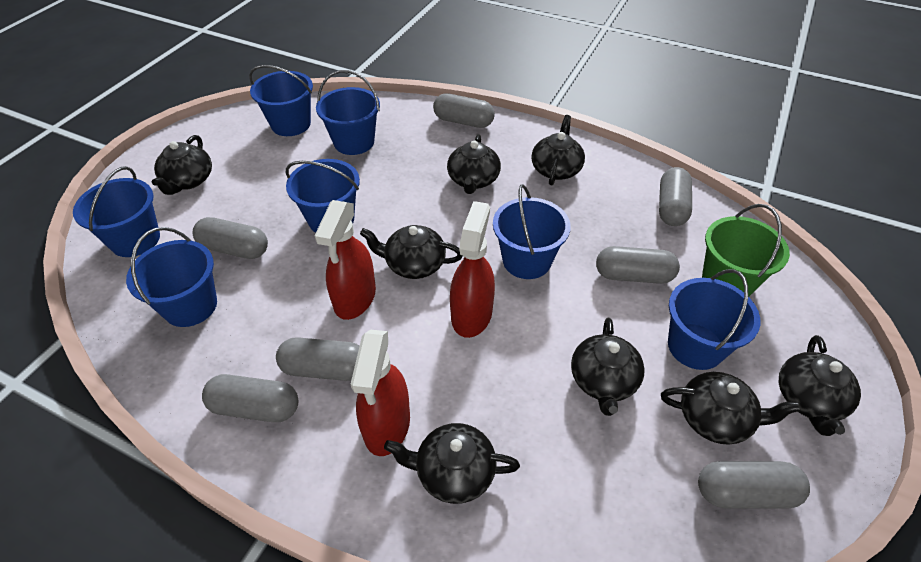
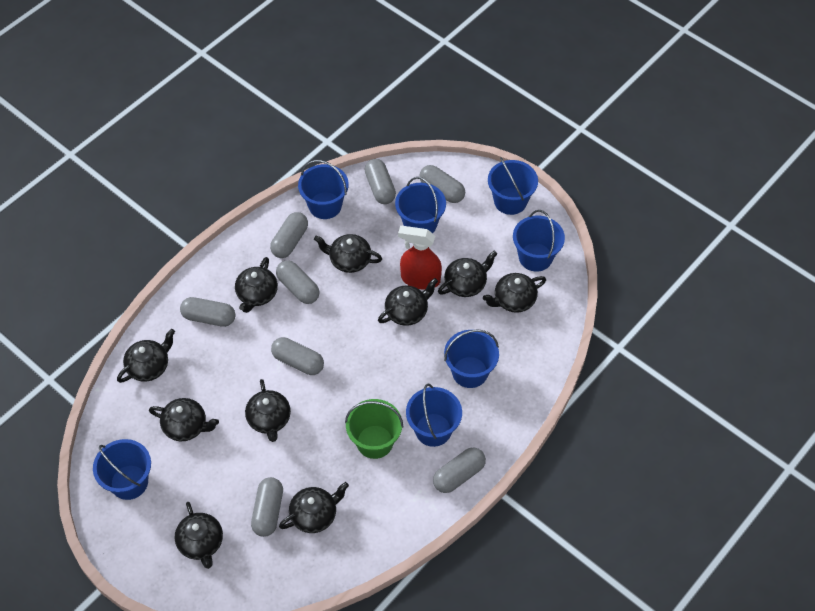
black teapot: 8 -> 10
grey capsule: 7 -> 8
red spray bottle: 3 -> 1

